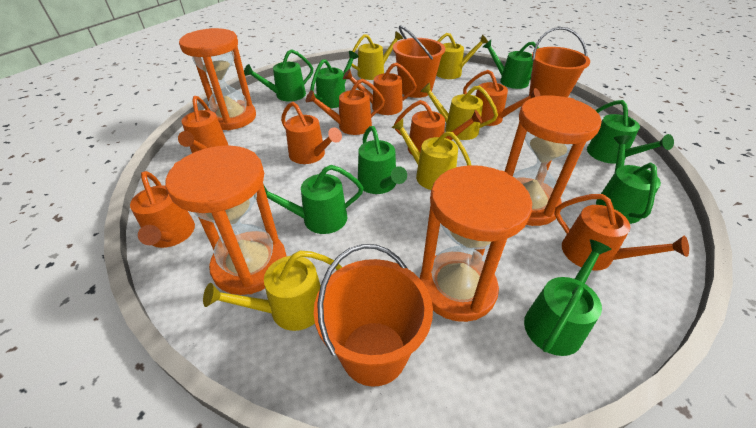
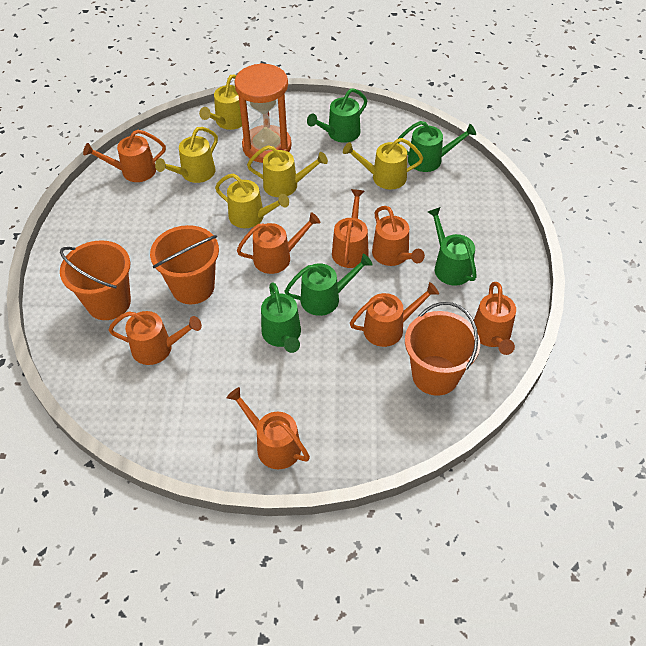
green watering can: 8 -> 5
orange hourglass: 4 -> 1

